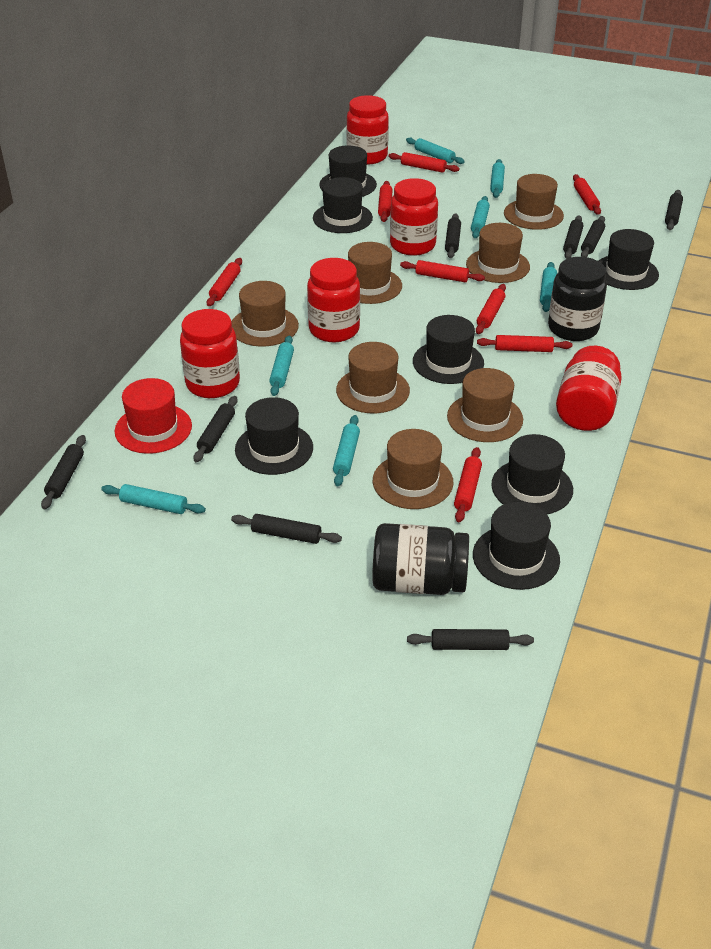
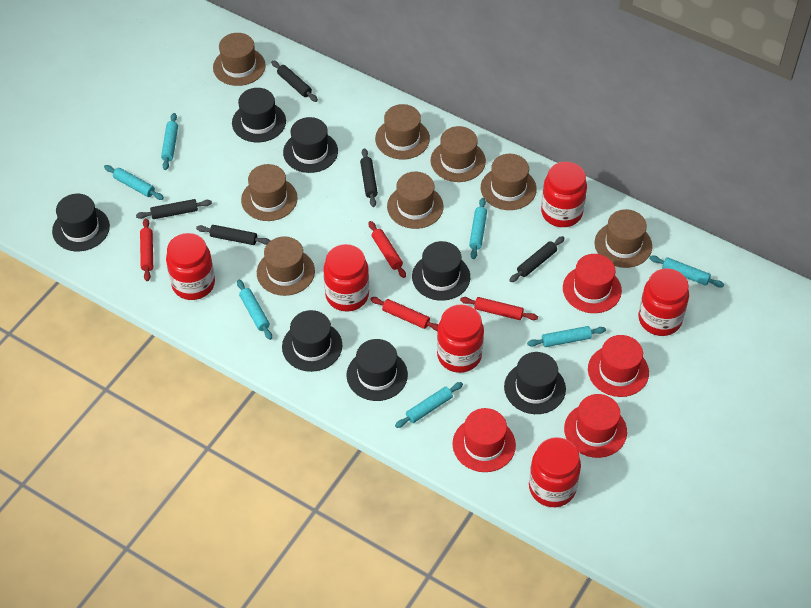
black jar: 2 -> 0
black rolling pin: 8 -> 5
brown hat: 7 -> 8
red hat: 1 -> 4
red jar: 5 -> 6
red rolling pin: 8 -> 4

